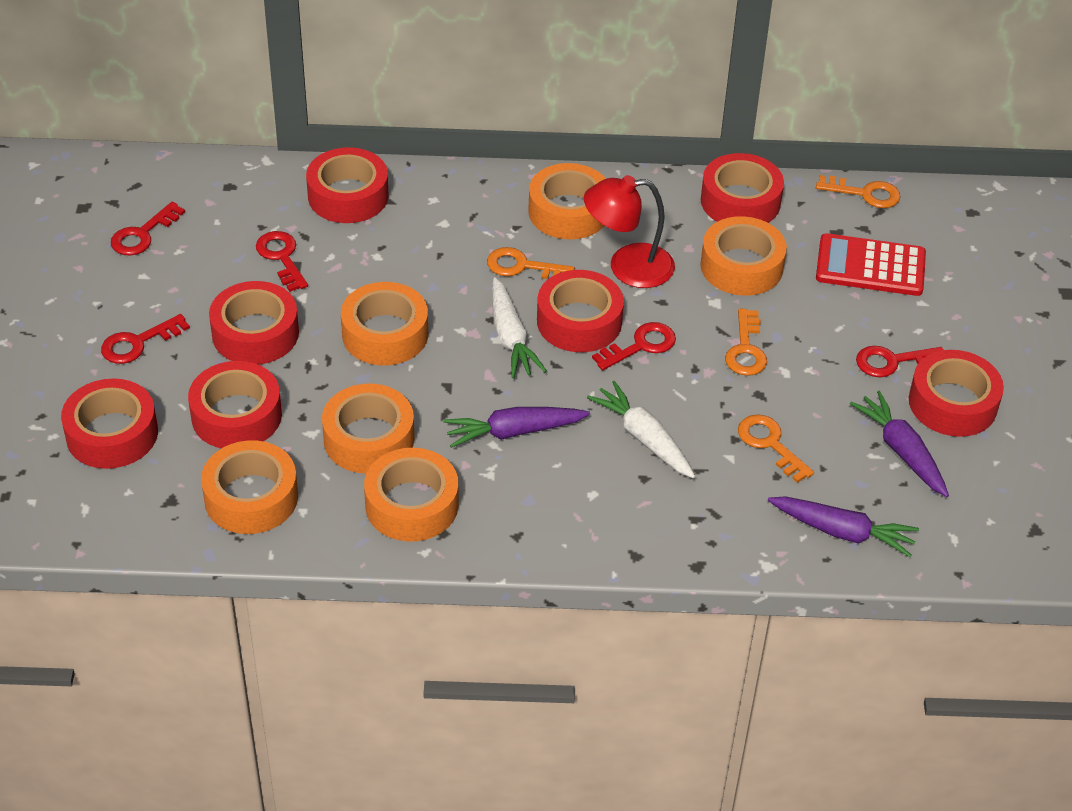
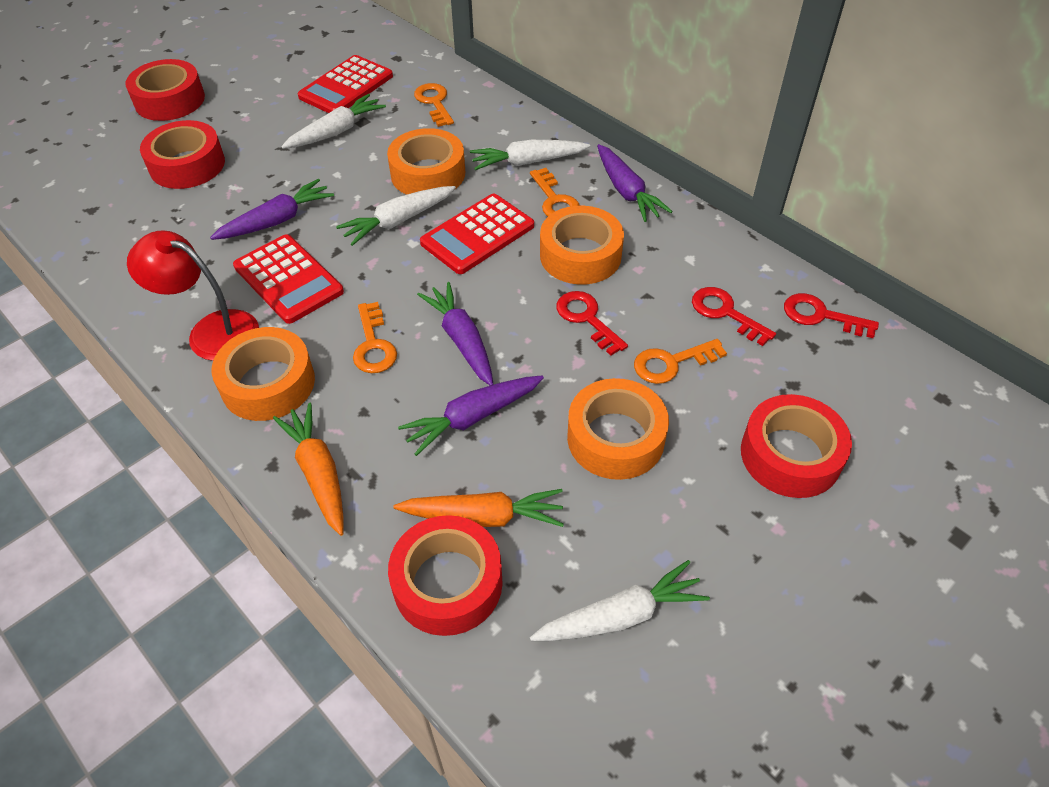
orange carrot: 0 -> 2
orange tape: 6 -> 4
purple carrot: 3 -> 4
red calculator: 1 -> 3
red key: 5 -> 3
red tape: 7 -> 4
white carrot: 2 -> 4

